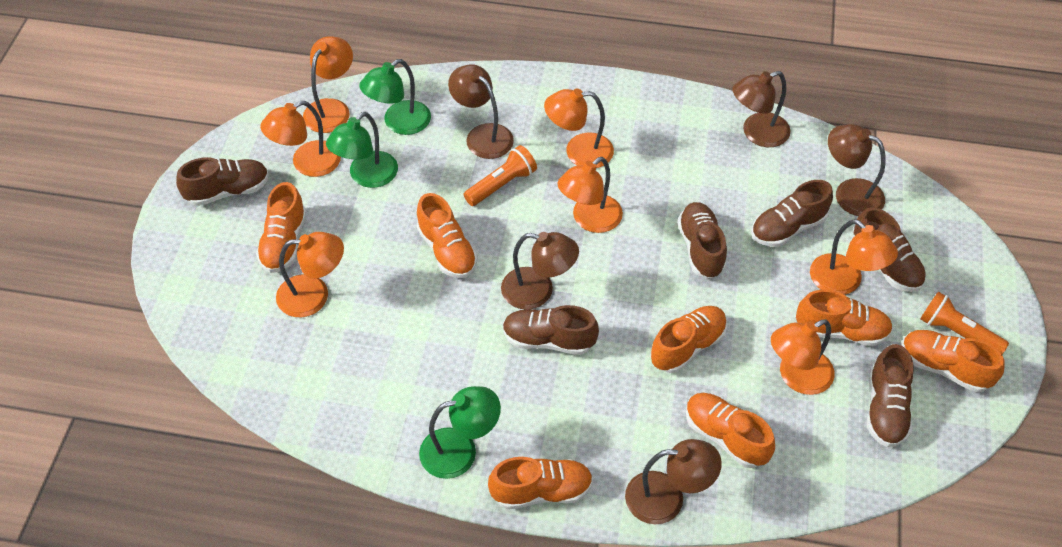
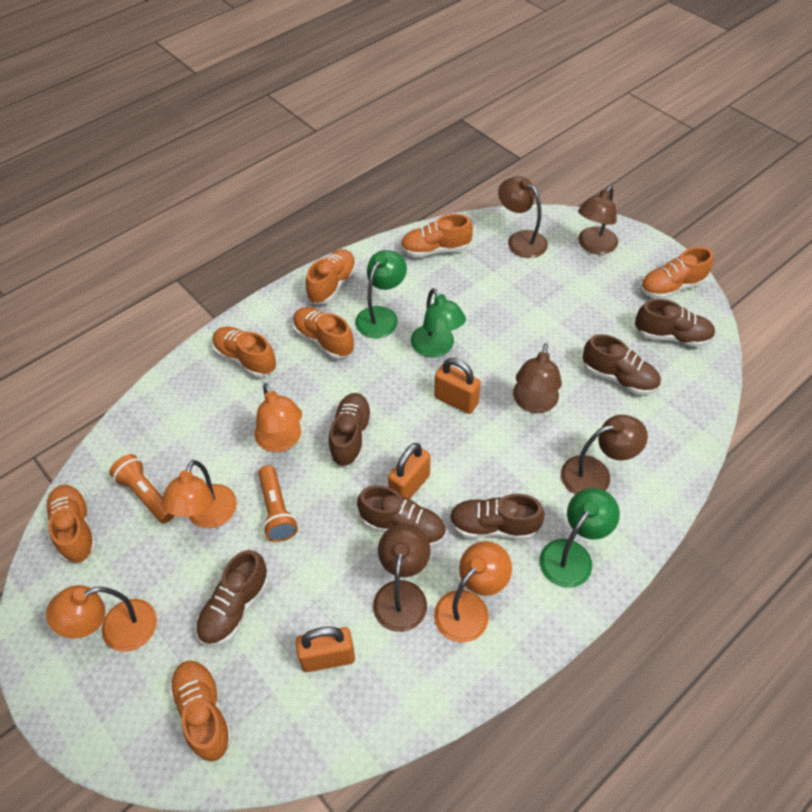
orange lamp: 7 -> 4
orange padlock: 0 -> 3

